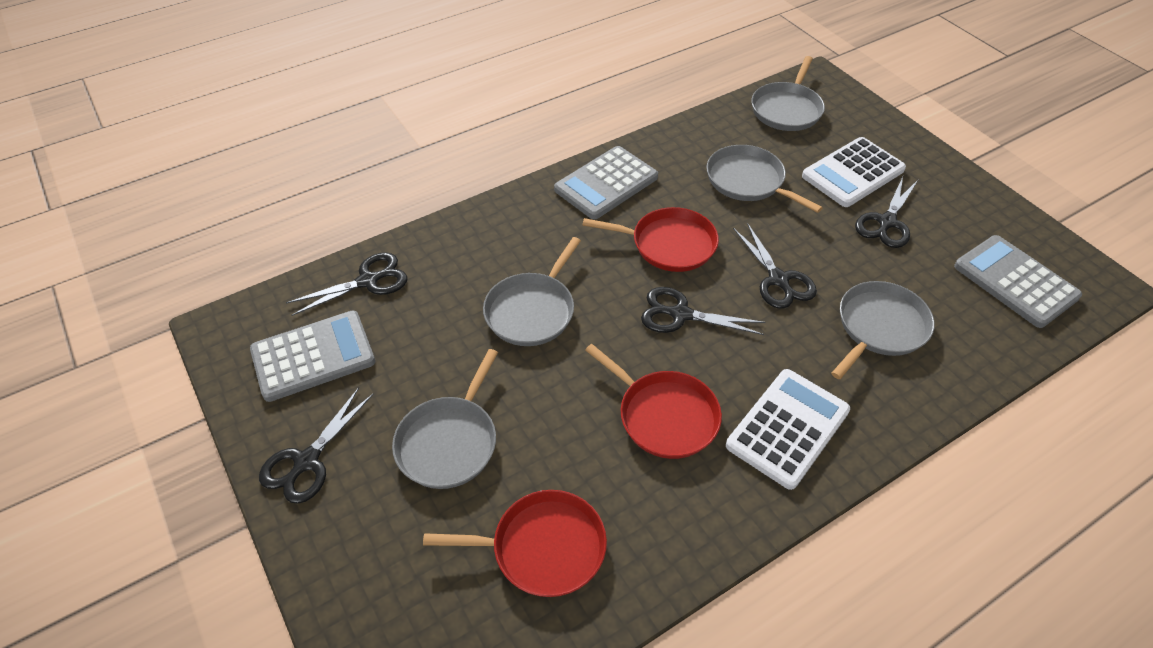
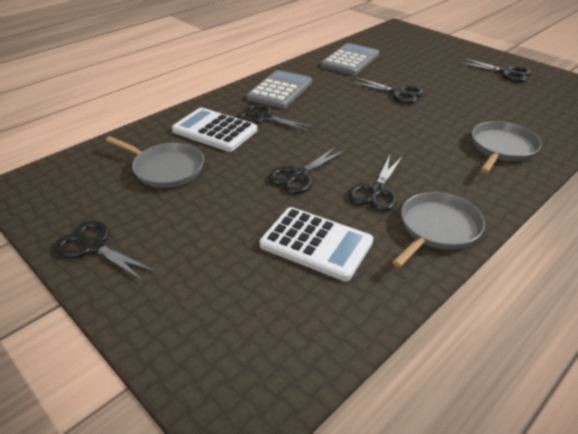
black scissors: 5 -> 6
grey calculator: 3 -> 2
grey pan: 5 -> 3
red pan: 3 -> 0

